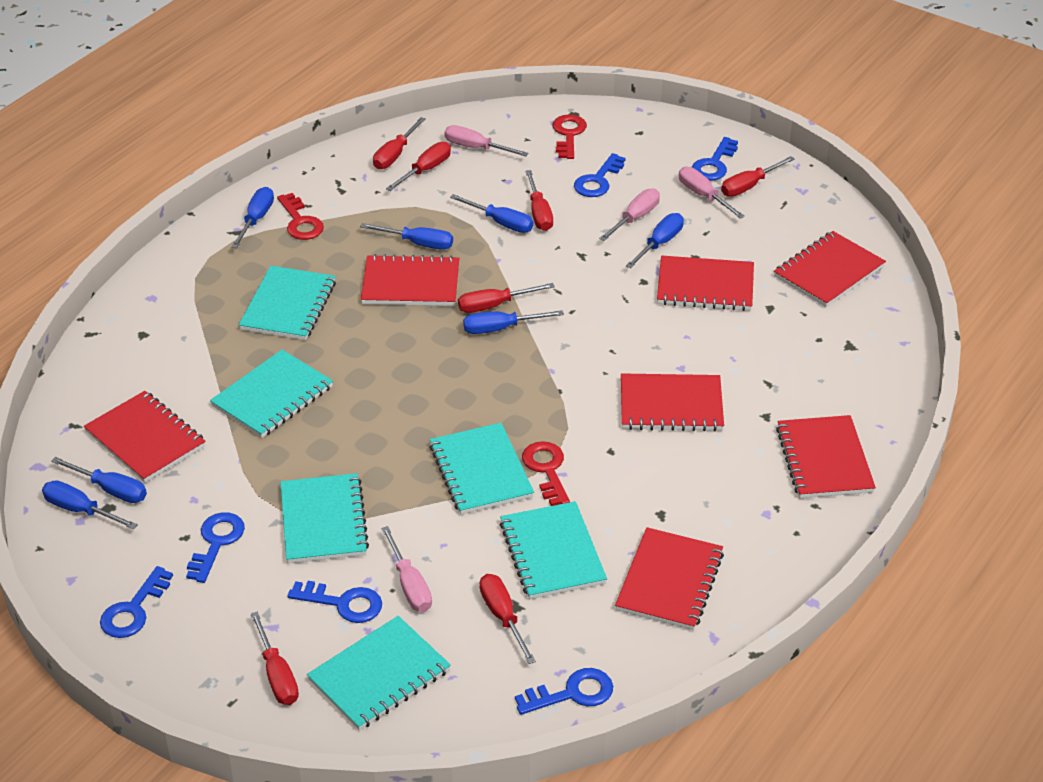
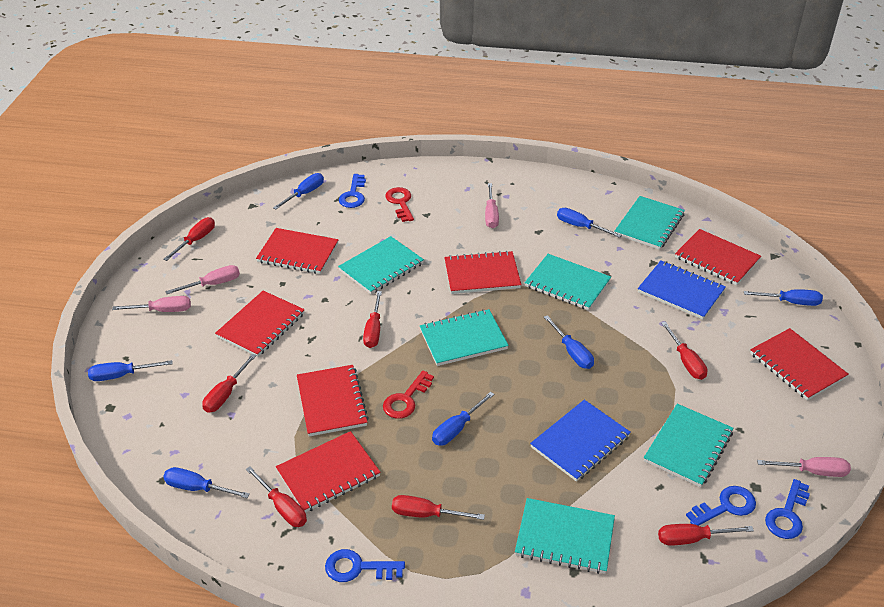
blue key: 6 -> 4
blue notebook: 0 -> 2
red key: 3 -> 2

